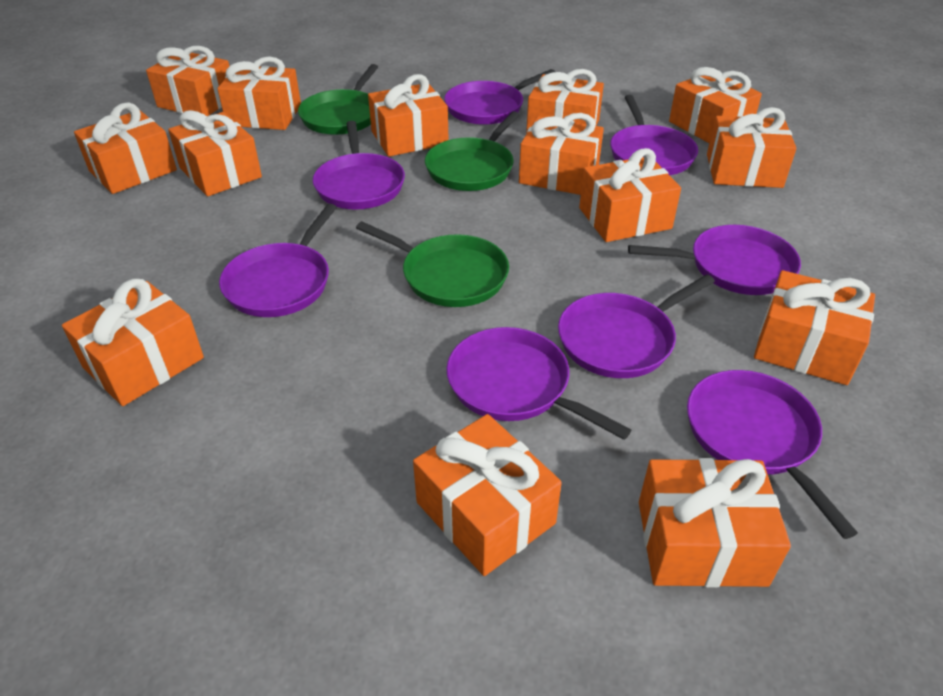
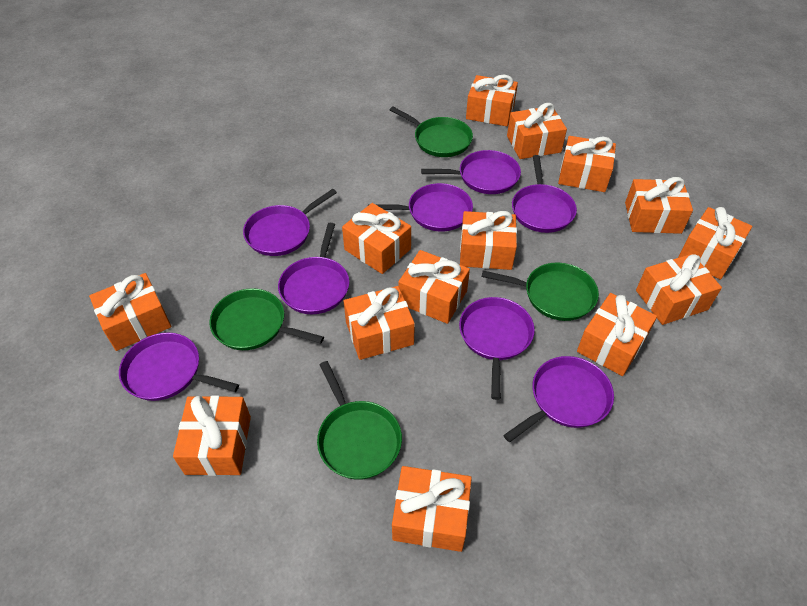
green pan: 3 -> 4

